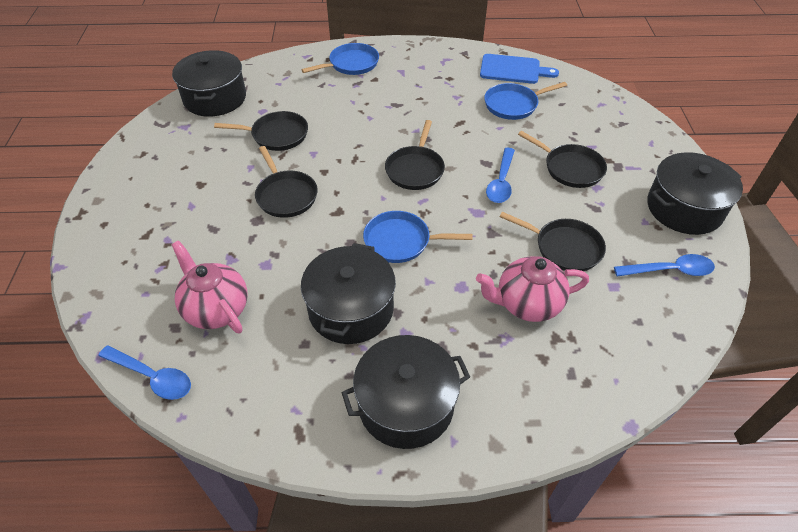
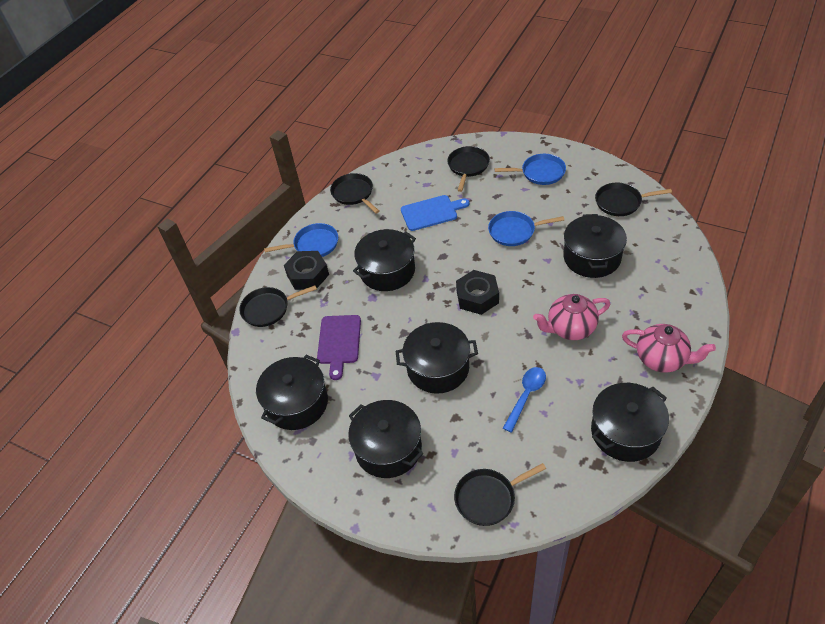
black nut: 0 -> 2
black pot: 4 -> 6
blue spoon: 3 -> 1
purple cutting board: 0 -> 1

